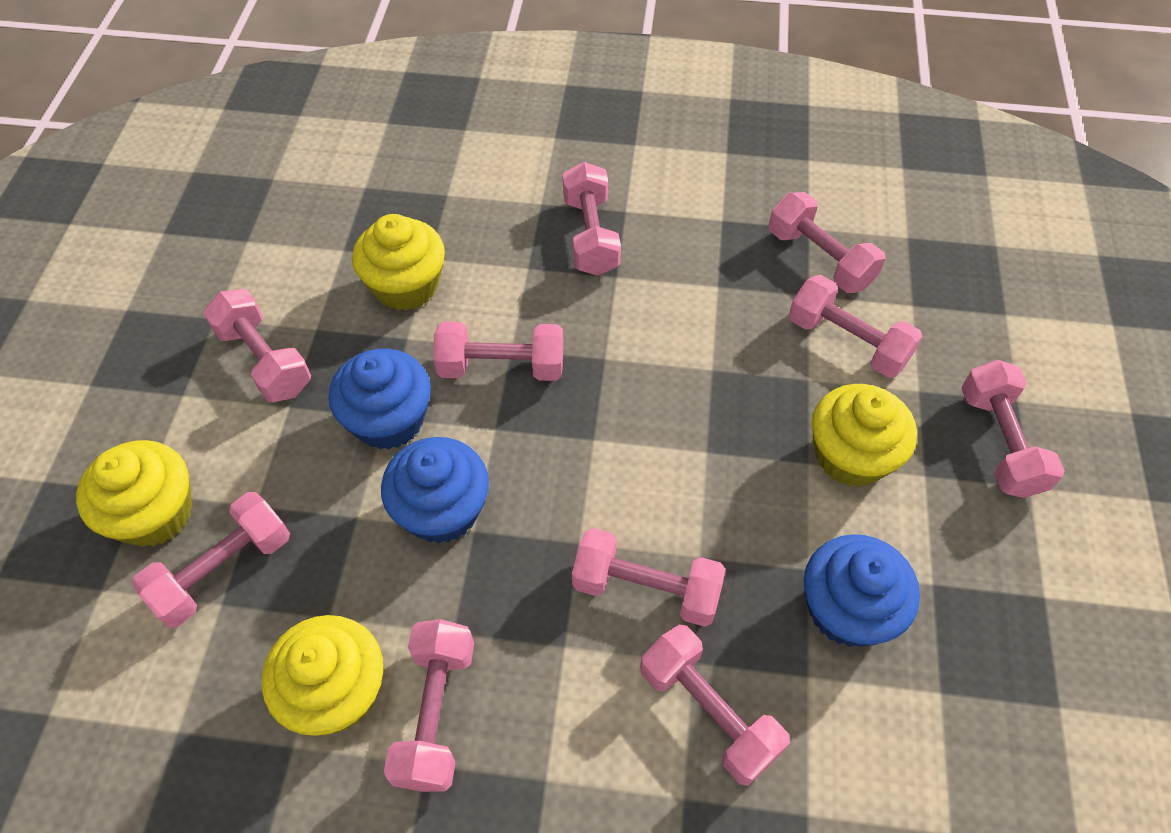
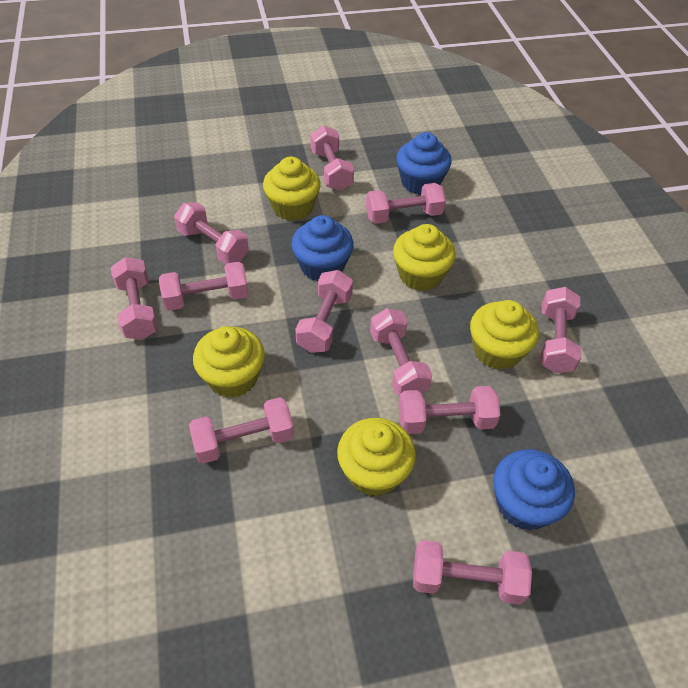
pink dumbbell: 10 -> 11
yellow cupcake: 4 -> 5

